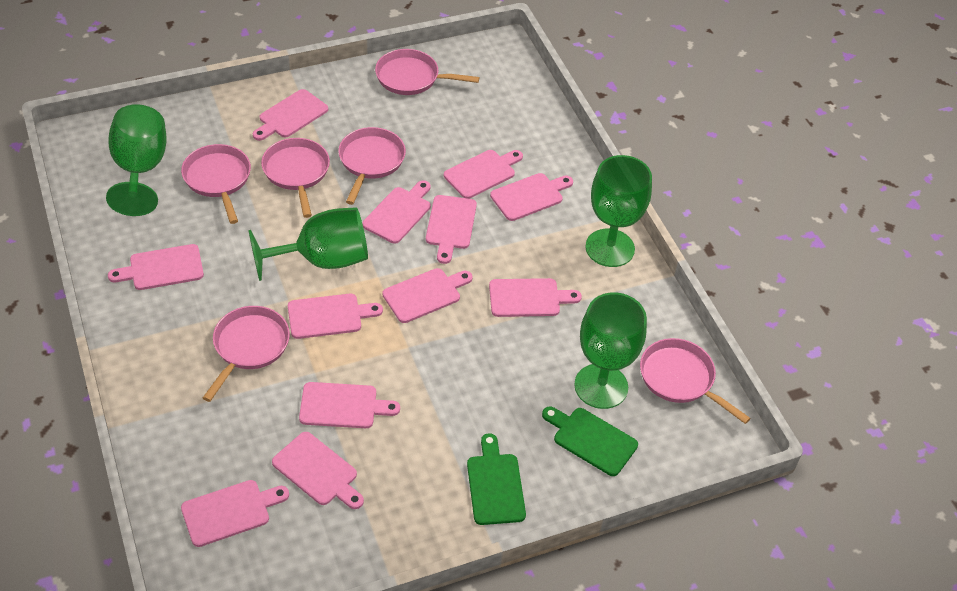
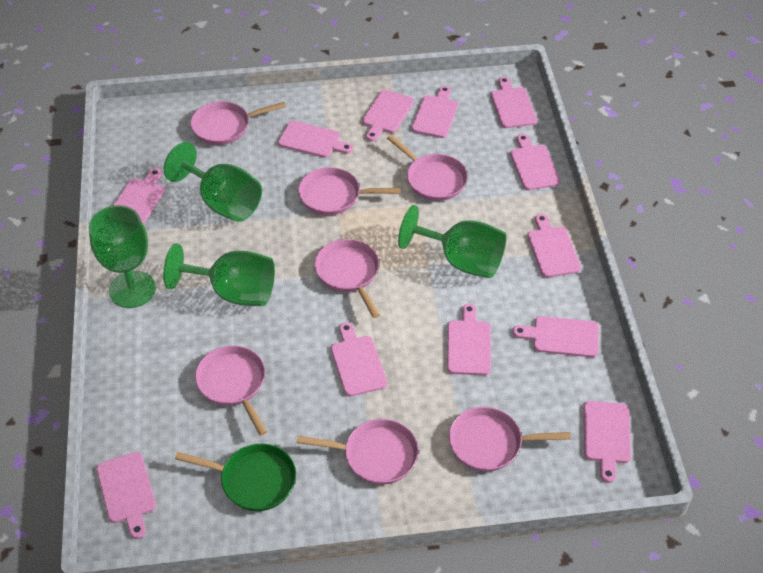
green cutting board: 2 -> 0
green pan: 0 -> 1
pink pan: 6 -> 7

